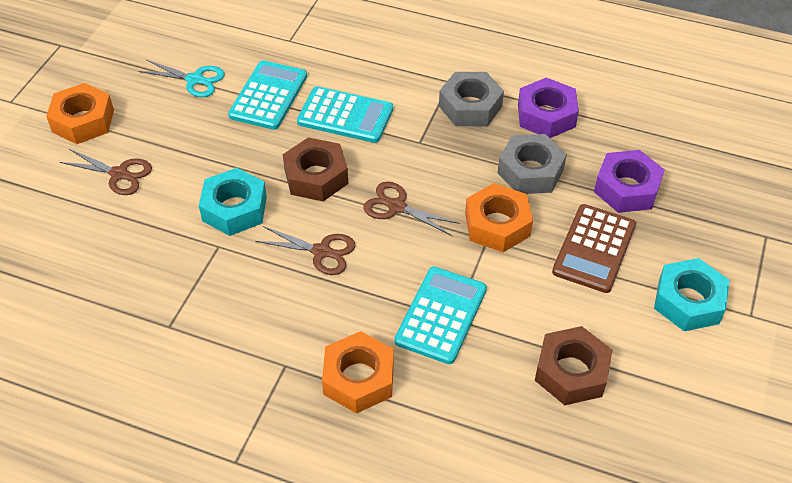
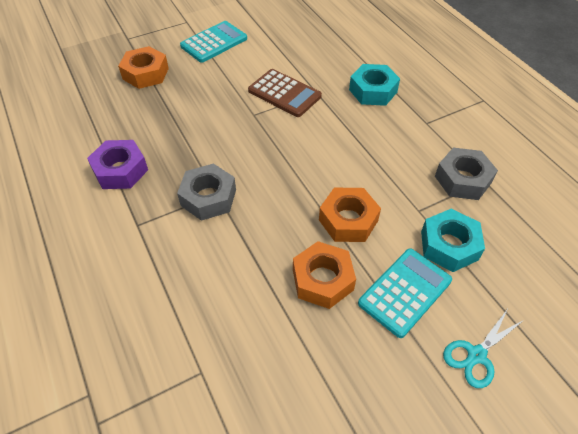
brown nut: 2 -> 0
brown scissors: 3 -> 0
purple nut: 2 -> 1
turquoise calculator: 3 -> 2

